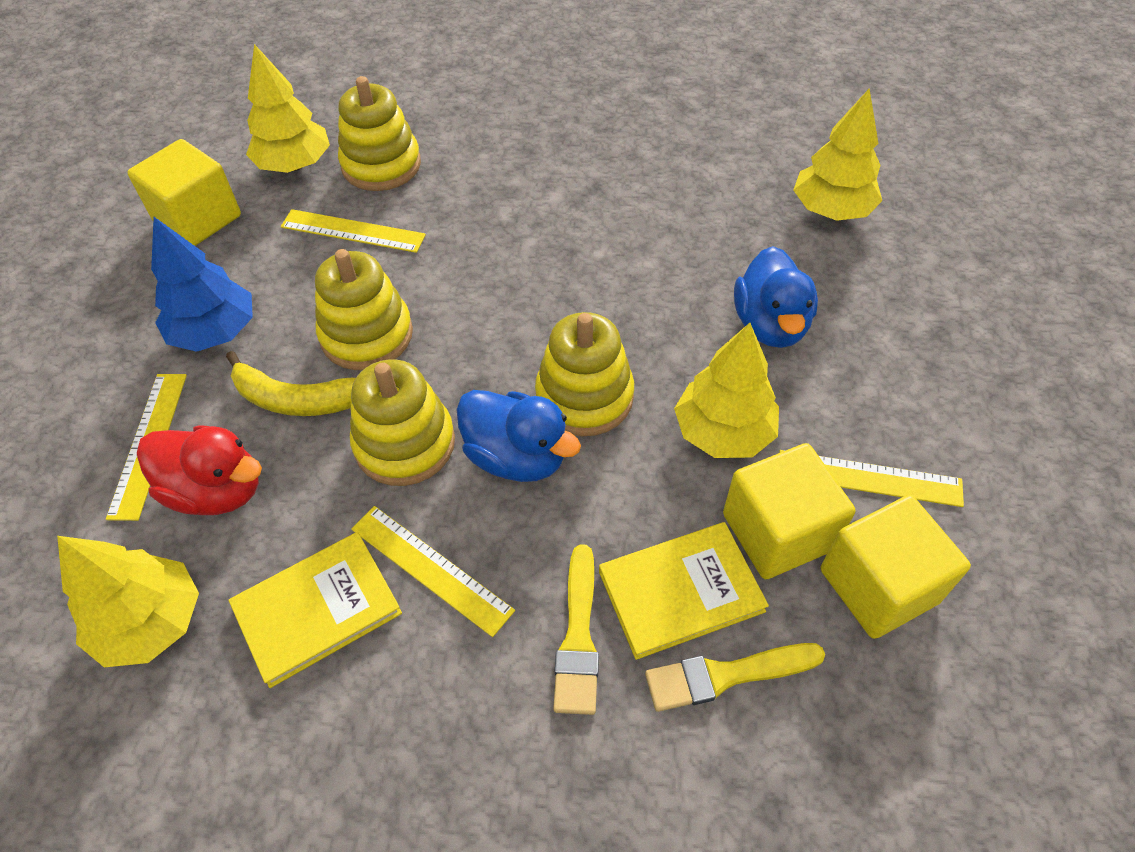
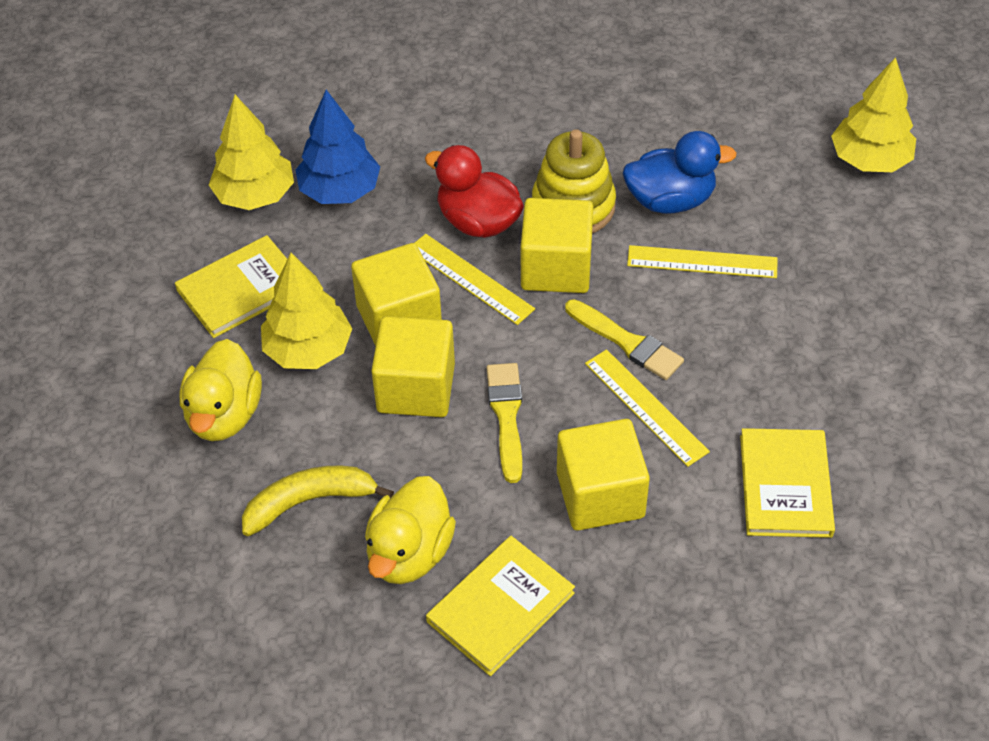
blue duck: 2 -> 1
yellow book: 2 -> 3
yellow cube: 3 -> 4
yellow duck: 0 -> 2
yellow ruler: 4 -> 3
yellow stacking toy: 4 -> 1
yellow tree: 4 -> 3

